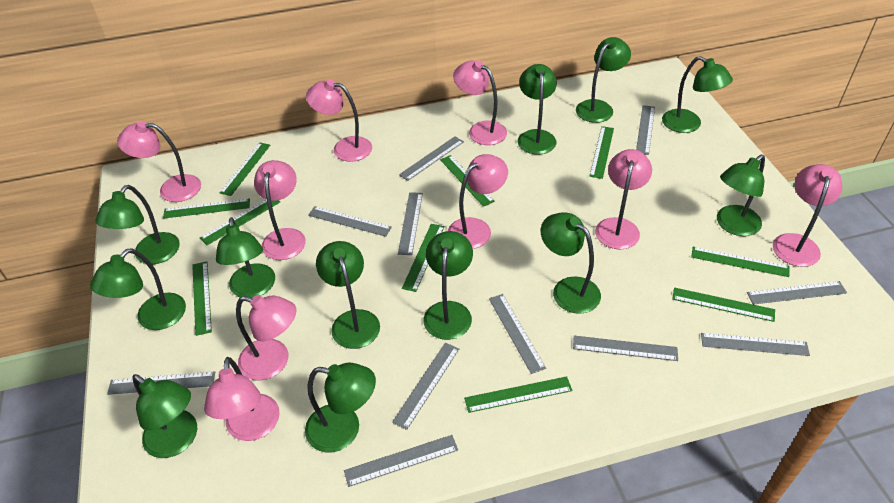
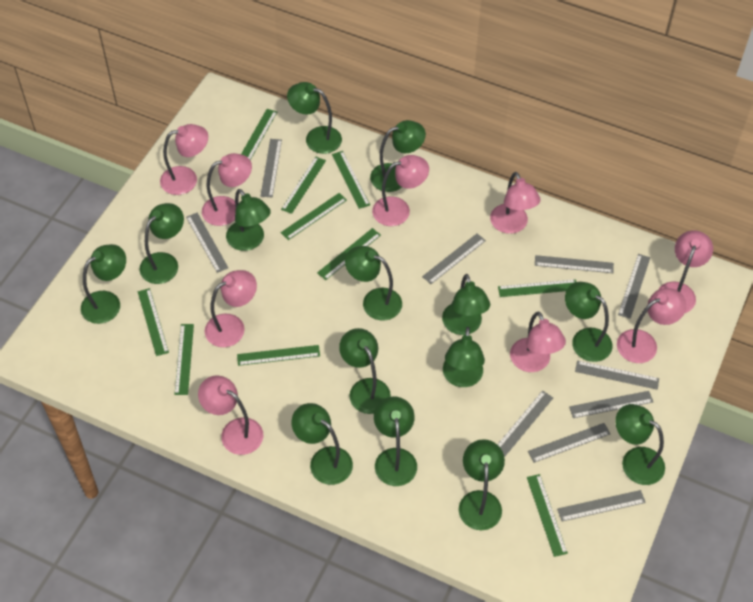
green lamp: 12 -> 14
grey ruler: 11 -> 10

